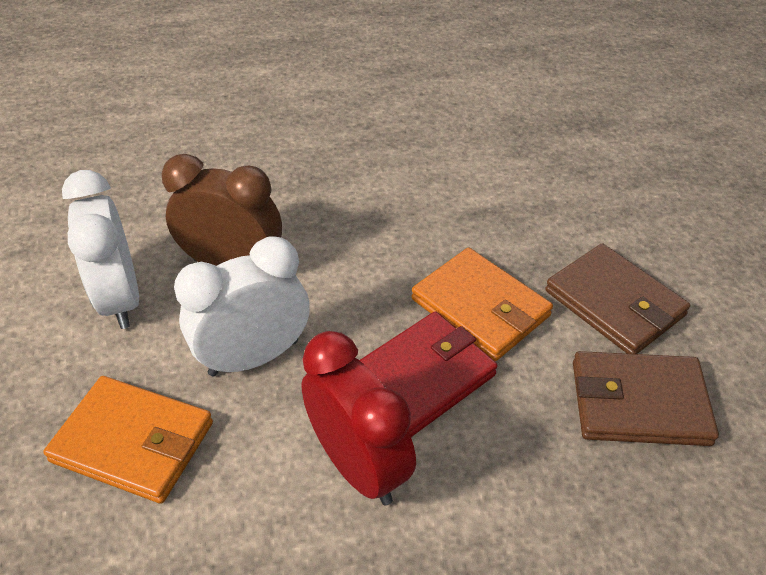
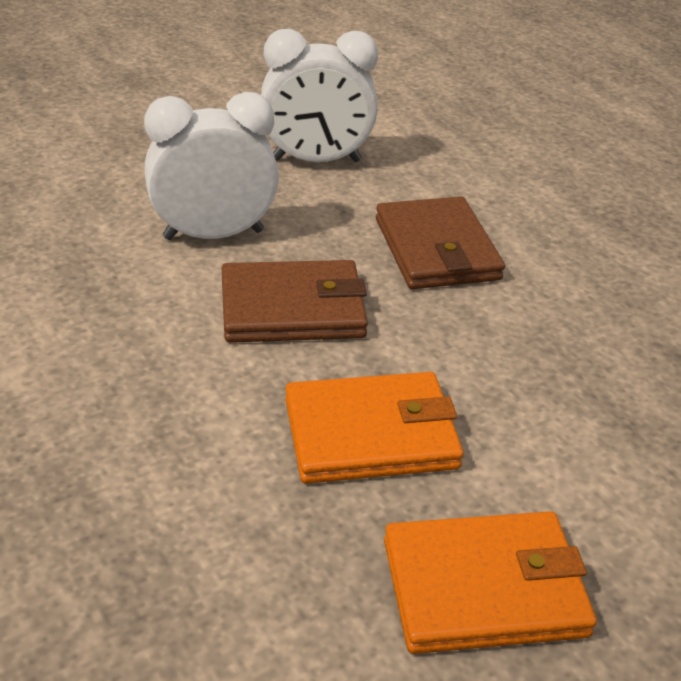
brown clock: 1 -> 0
red clock: 1 -> 0
red wallet: 1 -> 0

